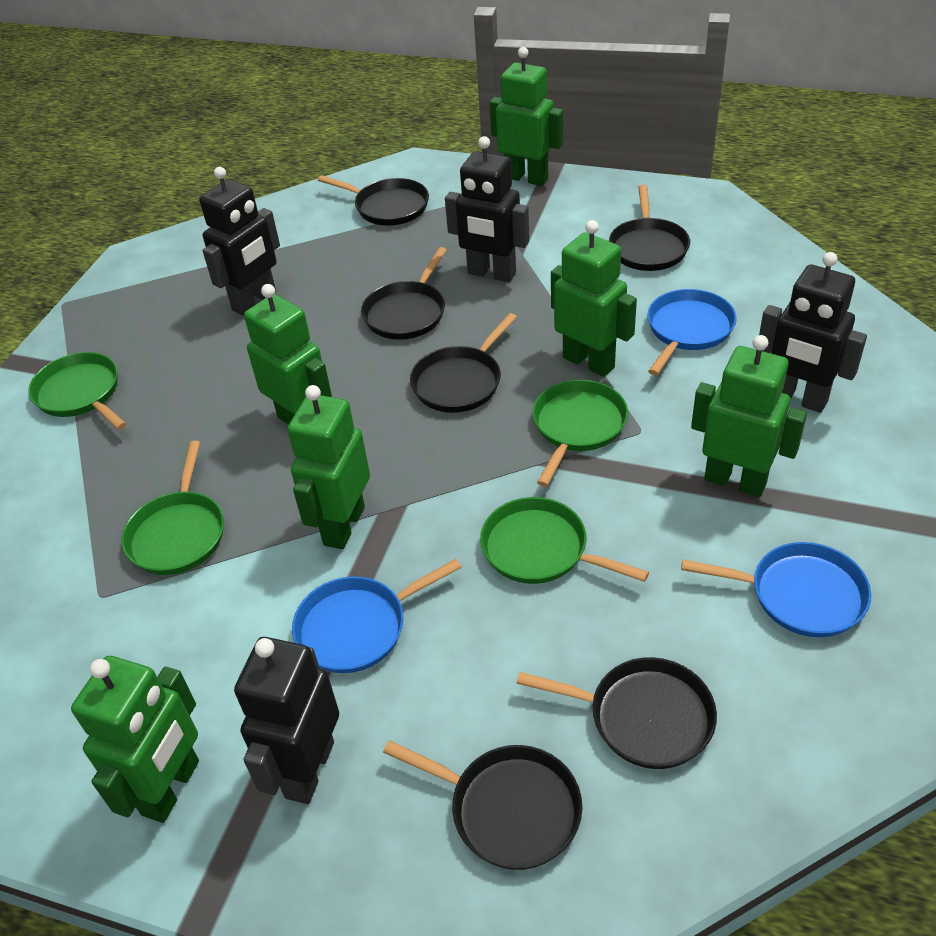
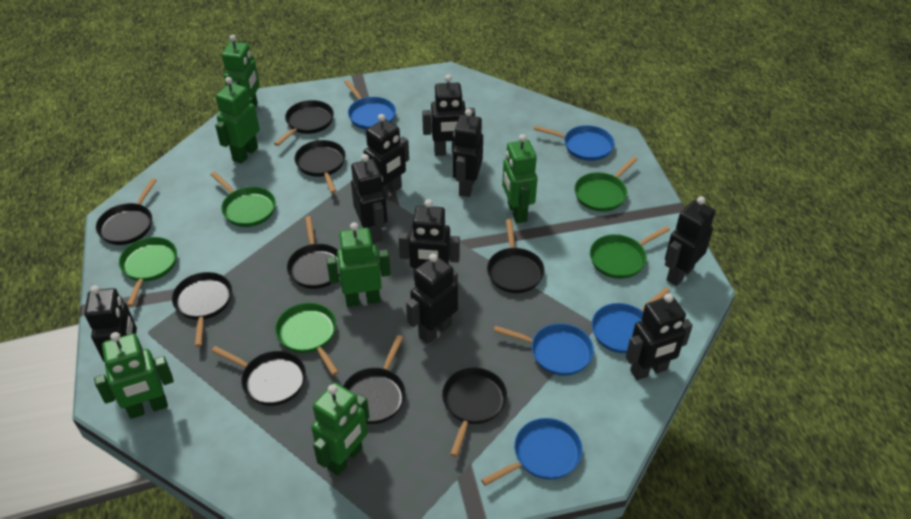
black pan: 6 -> 9
black robot: 4 -> 9
blue pan: 3 -> 5
green pan: 4 -> 5

